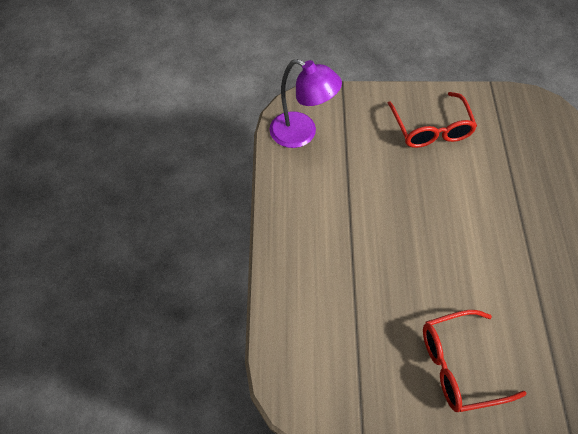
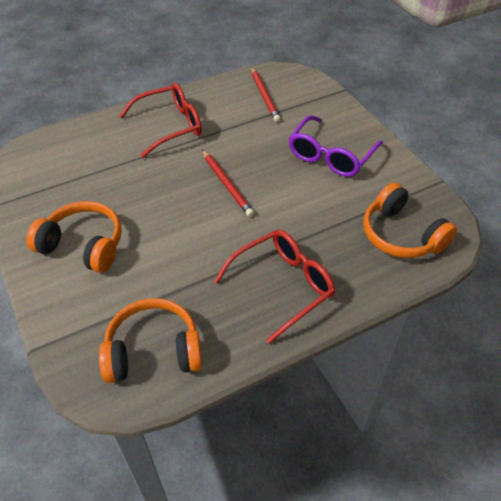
orange headphones: 0 -> 3
purple glasses: 0 -> 1
purple lamp: 1 -> 0
red pencil: 0 -> 2

